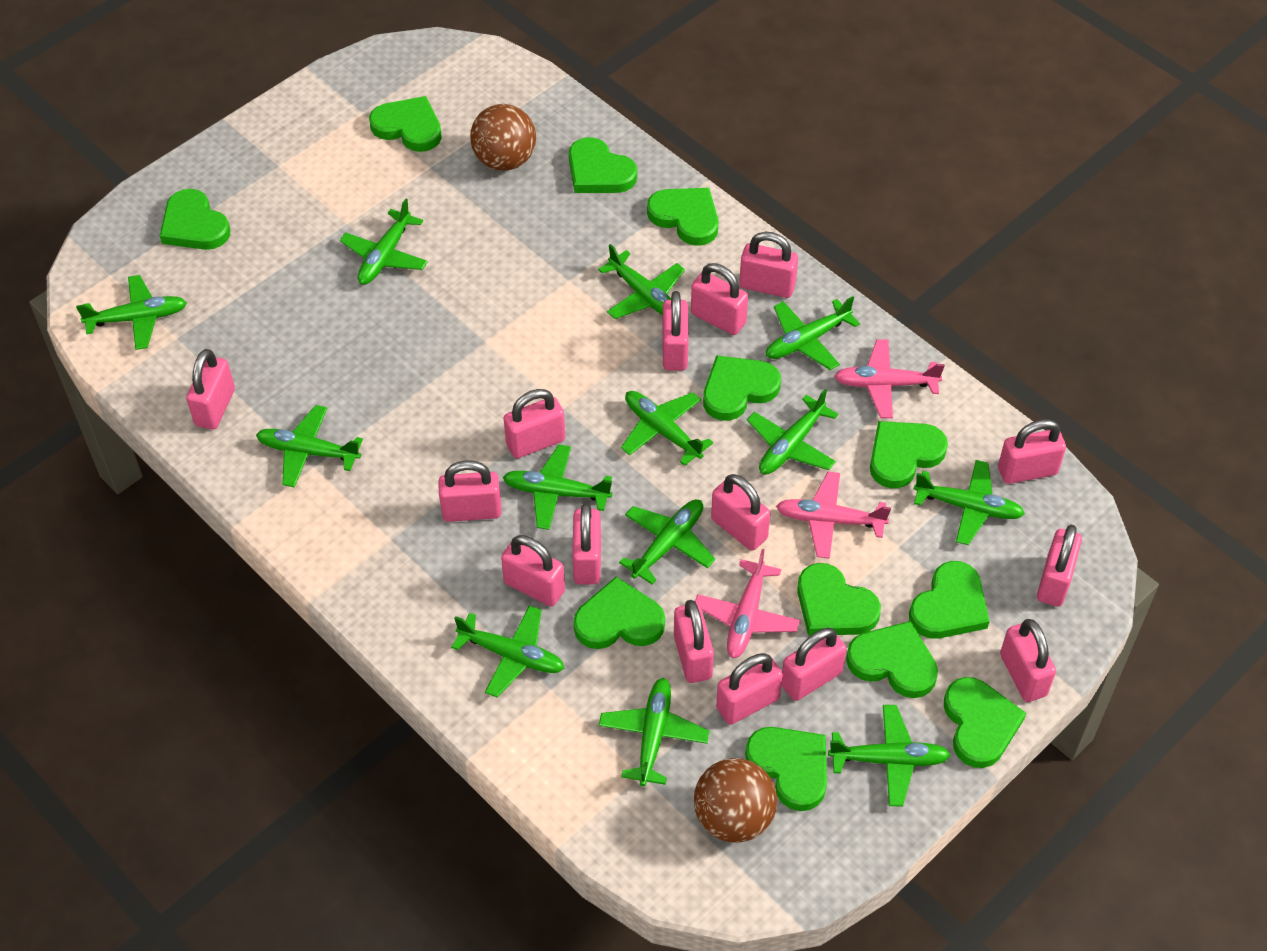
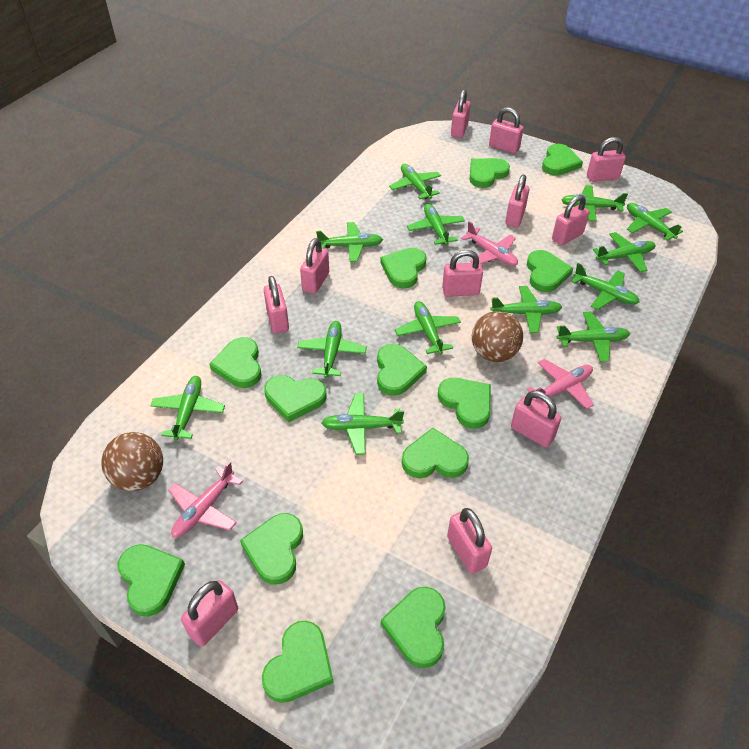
green heart: 12 -> 13
pink padlock: 15 -> 11

